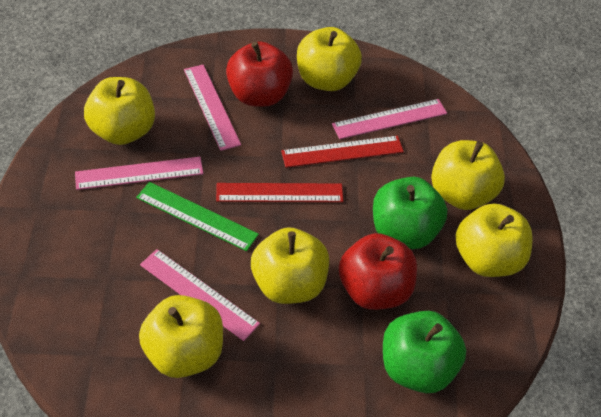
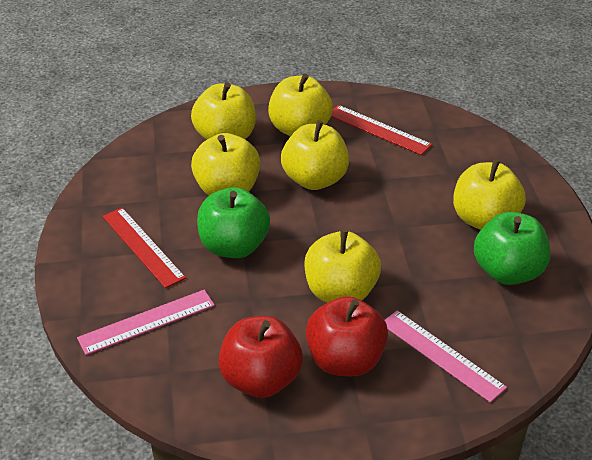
green ruler: 1 -> 0
pink ruler: 4 -> 2

